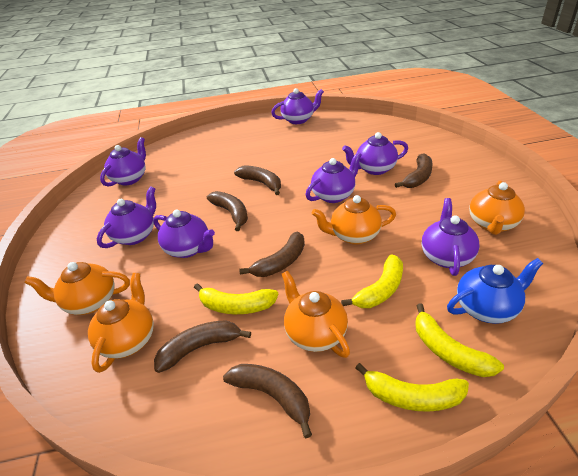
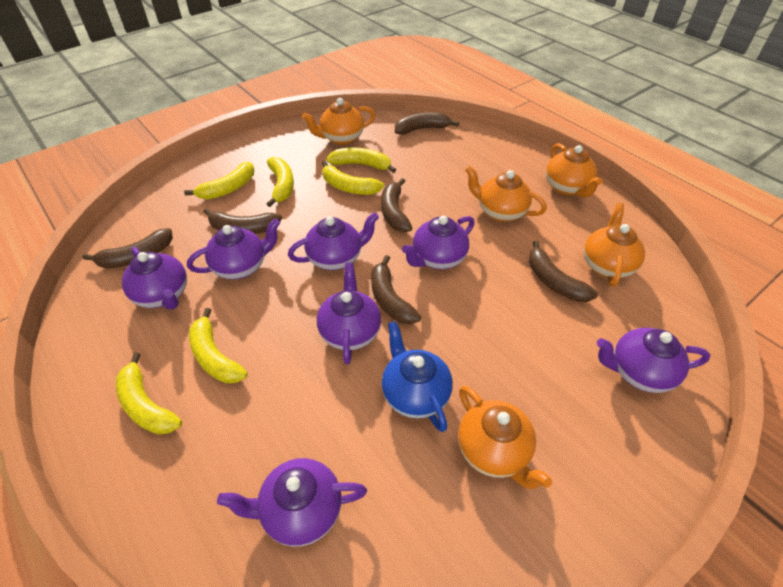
yellow banana: 4 -> 6

